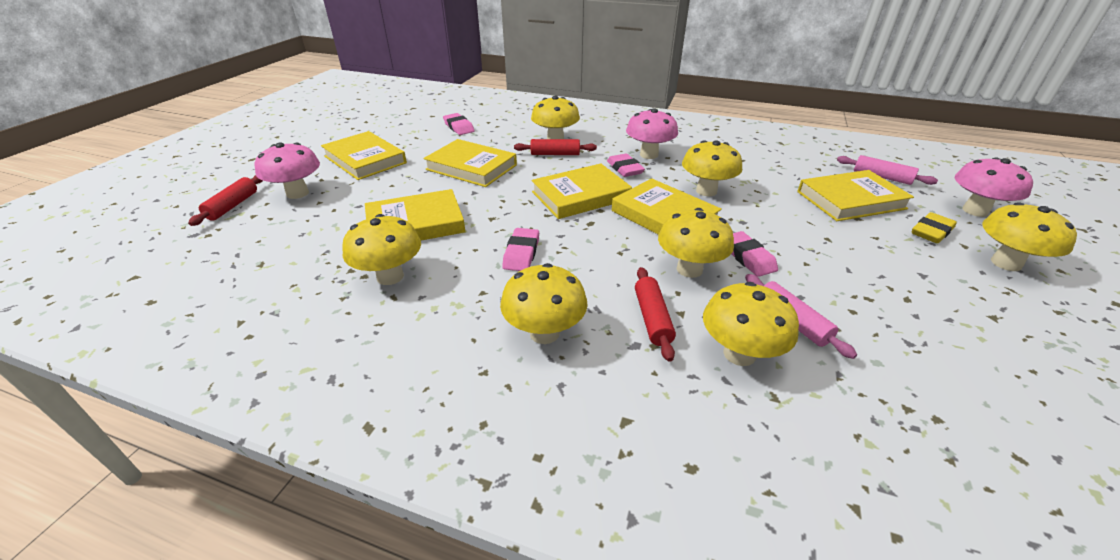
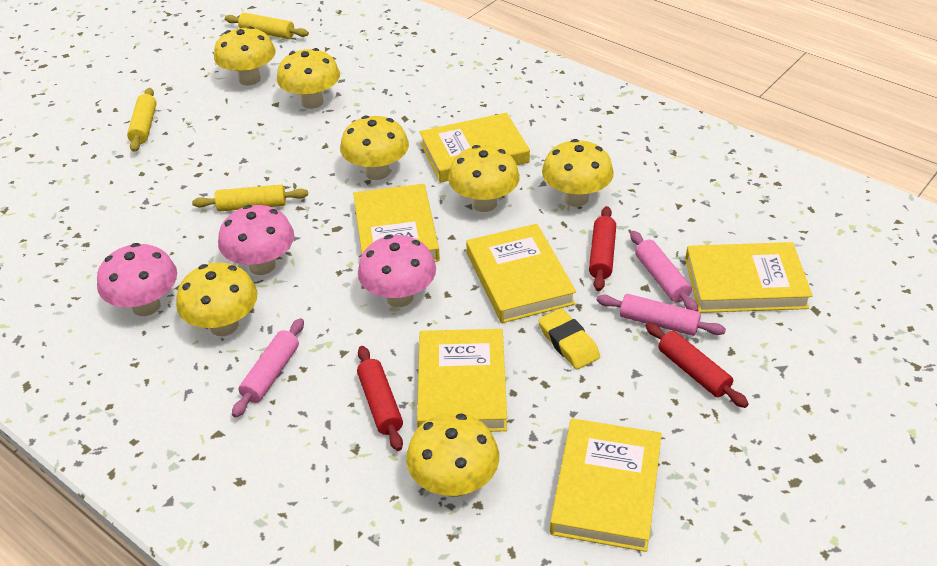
pink eraser: 4 -> 0
pink rolling pin: 2 -> 3
yellow rolling pin: 0 -> 3

